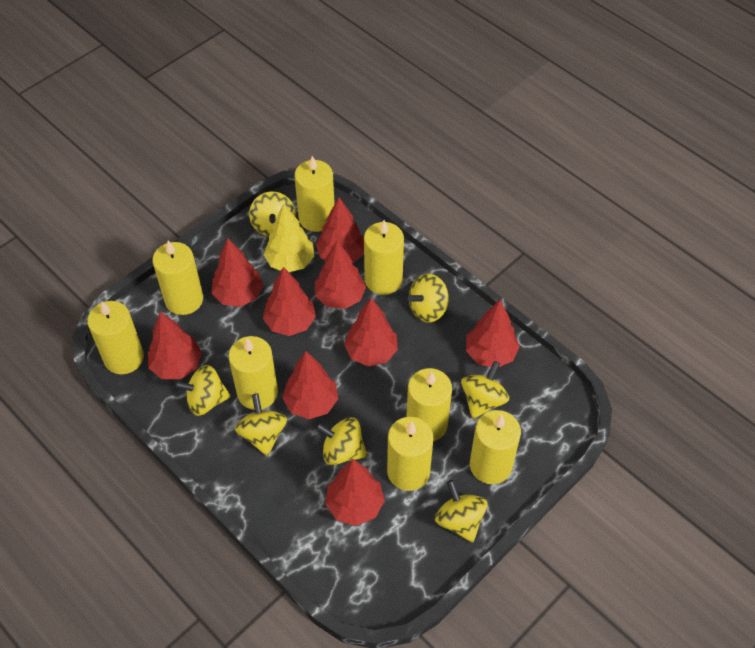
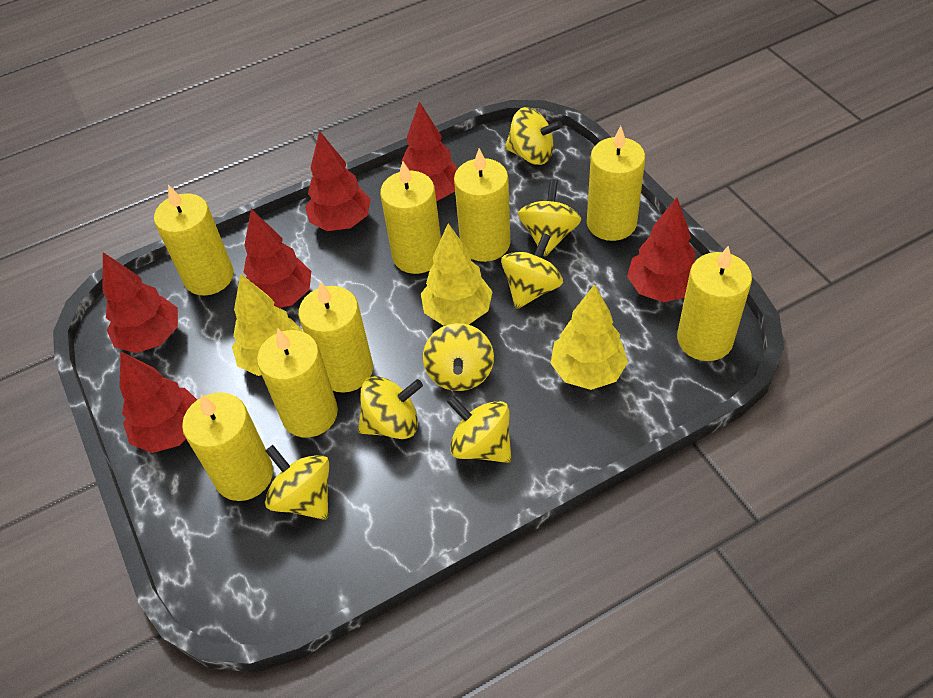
red tree: 9 -> 6
yellow tree: 1 -> 3

